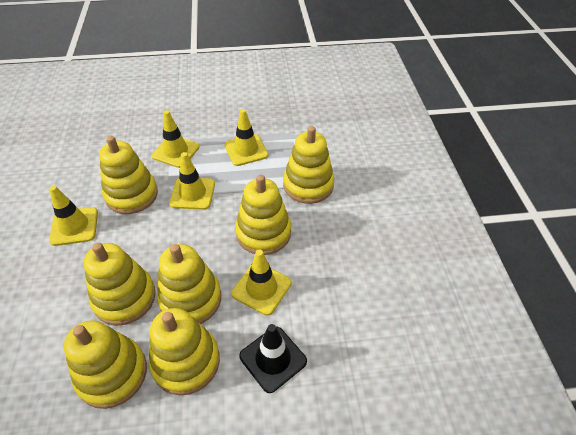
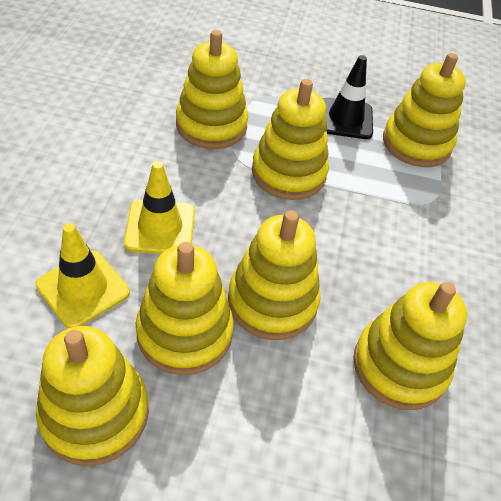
yellow traffic cone: 5 -> 2

